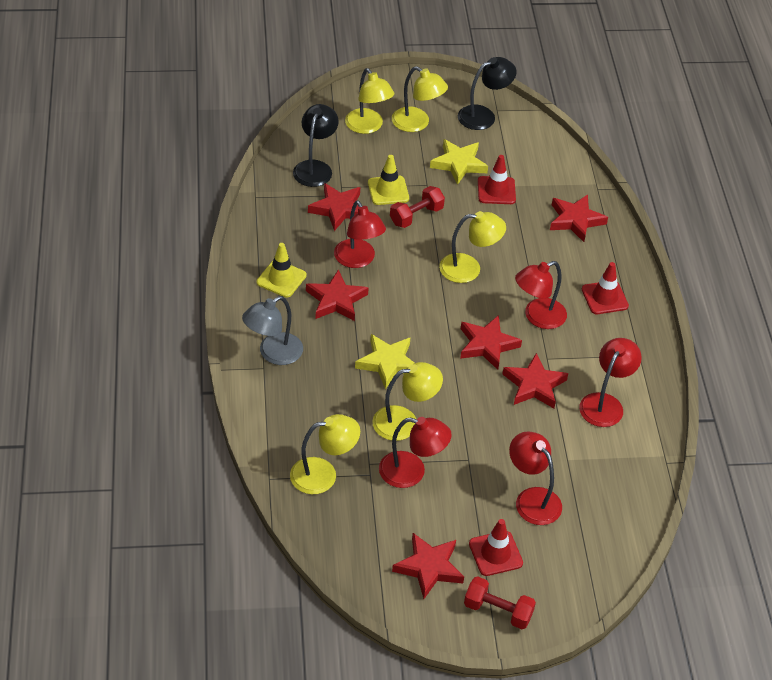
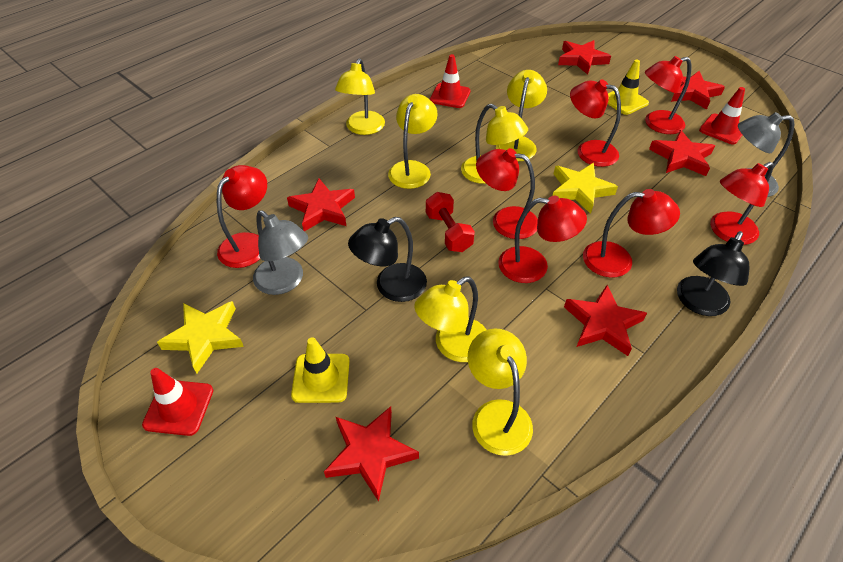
grey lamp: 1 -> 2
red dumbbell: 2 -> 1
red lamp: 5 -> 7
yellow lamp: 5 -> 6

